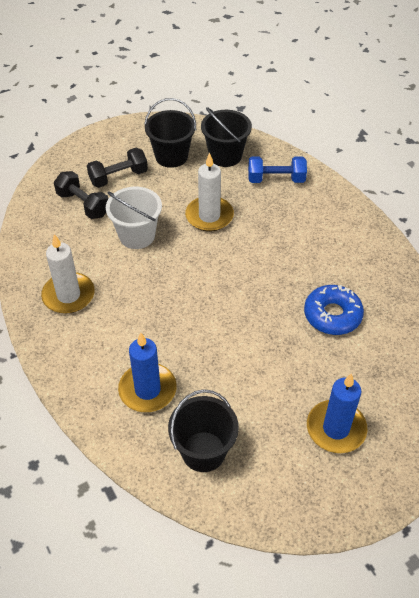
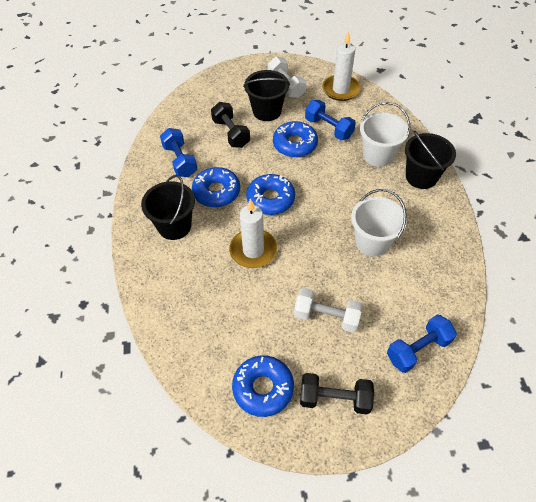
blue candle: 2 -> 0
blue donut: 1 -> 4
blue dumbbell: 1 -> 3
white bucket: 1 -> 2
white dumbbell: 0 -> 2

